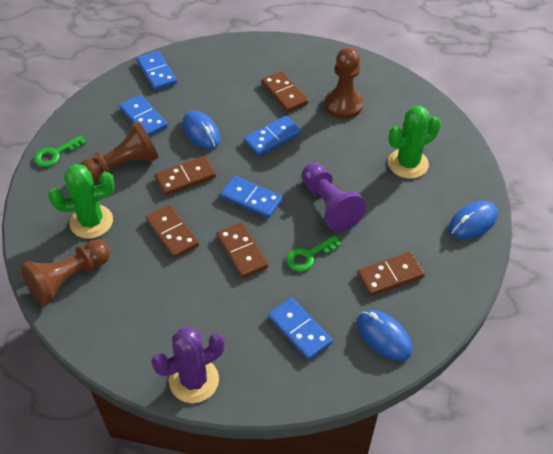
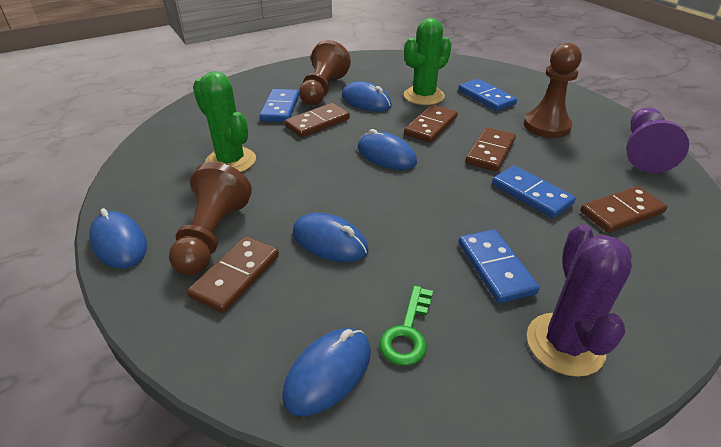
blue domino: 5 -> 4
blue mouse: 3 -> 5
green key: 2 -> 1

